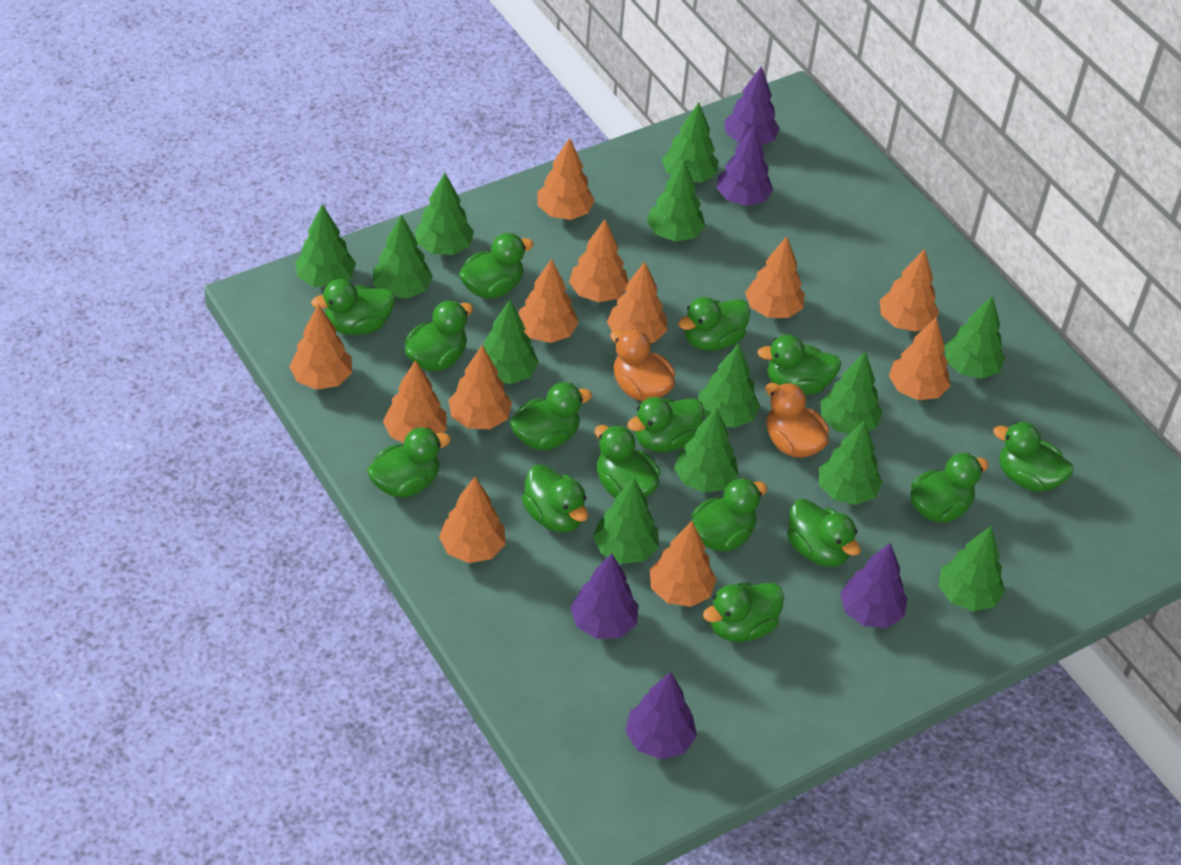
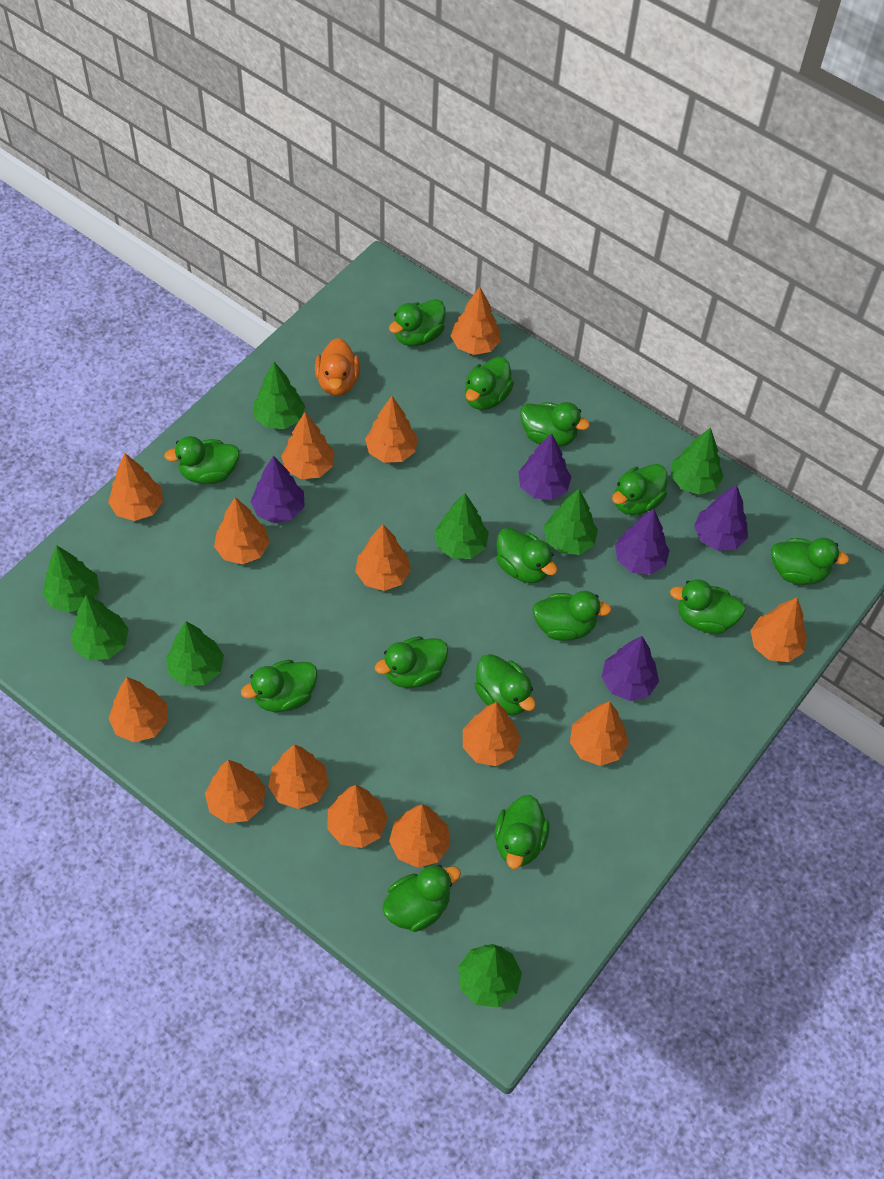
green duck: 15 -> 14
green tree: 13 -> 8
orange duck: 2 -> 1
orange tree: 12 -> 14

